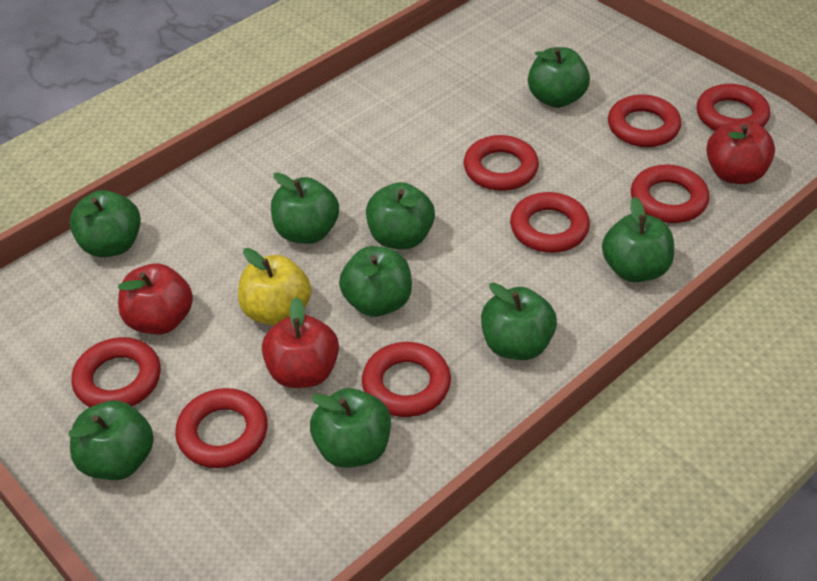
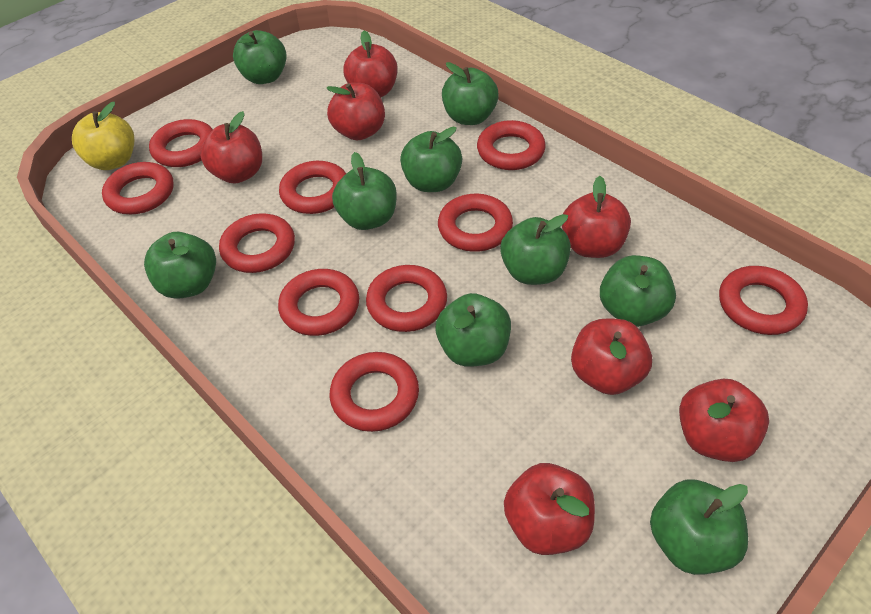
red apple: 3 -> 7
red ring: 8 -> 10

